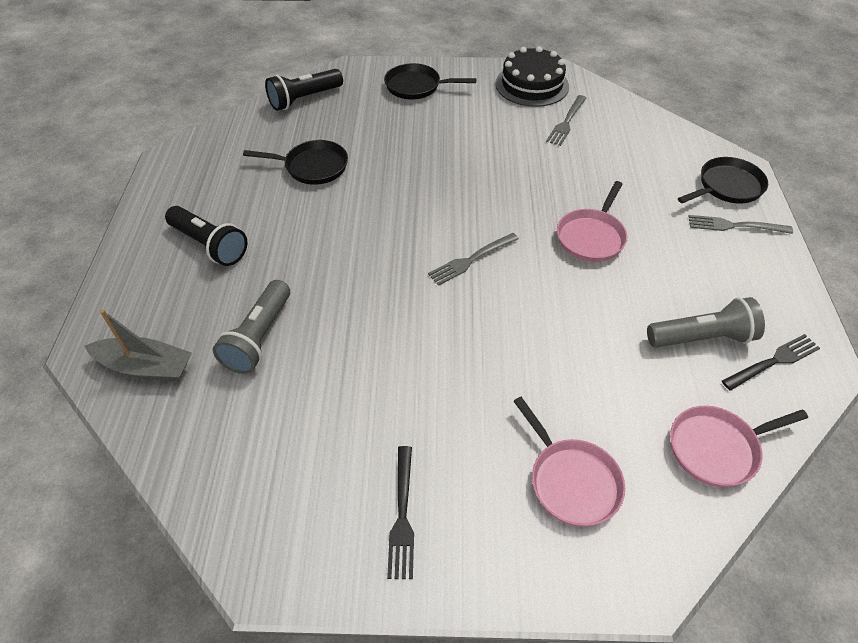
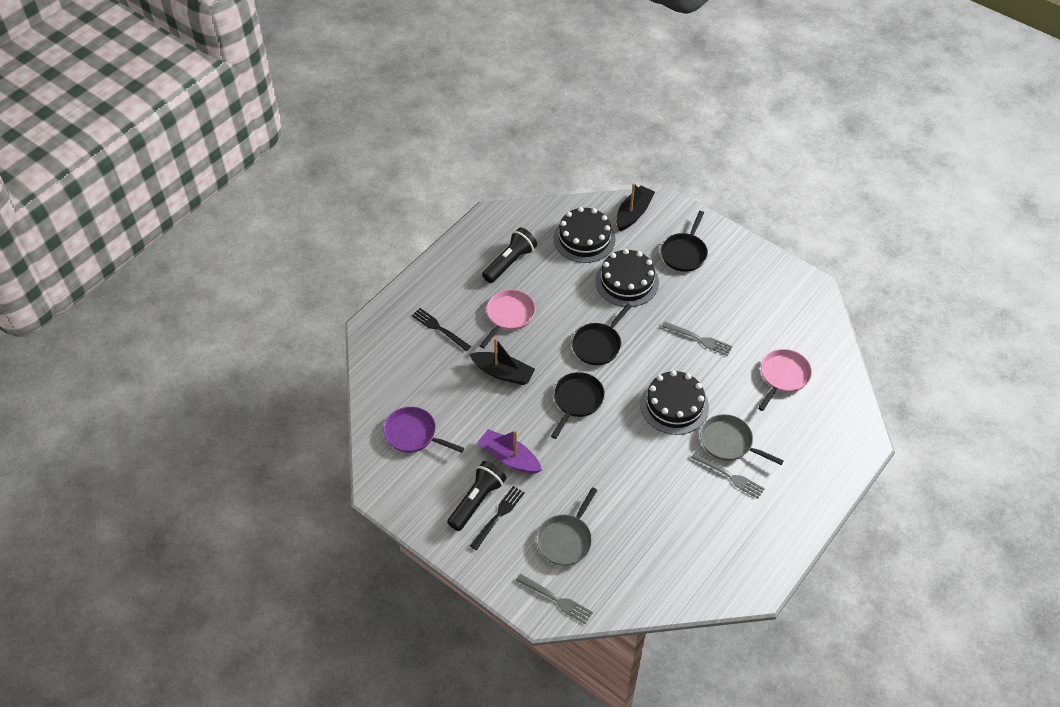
black boat: 0 -> 2
black cake: 1 -> 3
grey boat: 1 -> 0
grey flashlight: 2 -> 0
grey pan: 0 -> 2
pink pan: 3 -> 2
purple boat: 0 -> 1
purple pan: 0 -> 1

